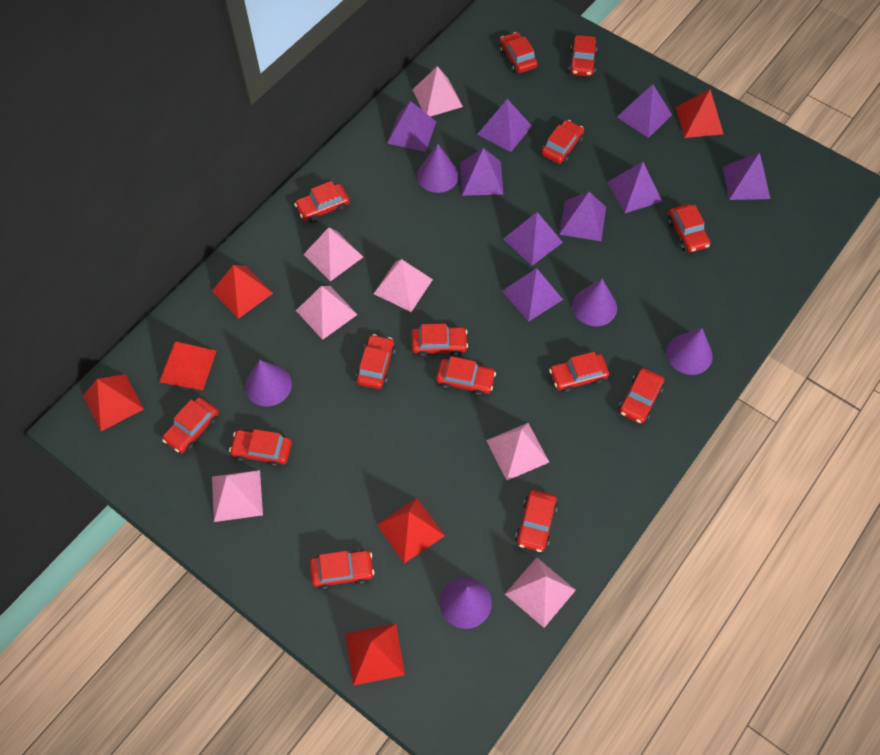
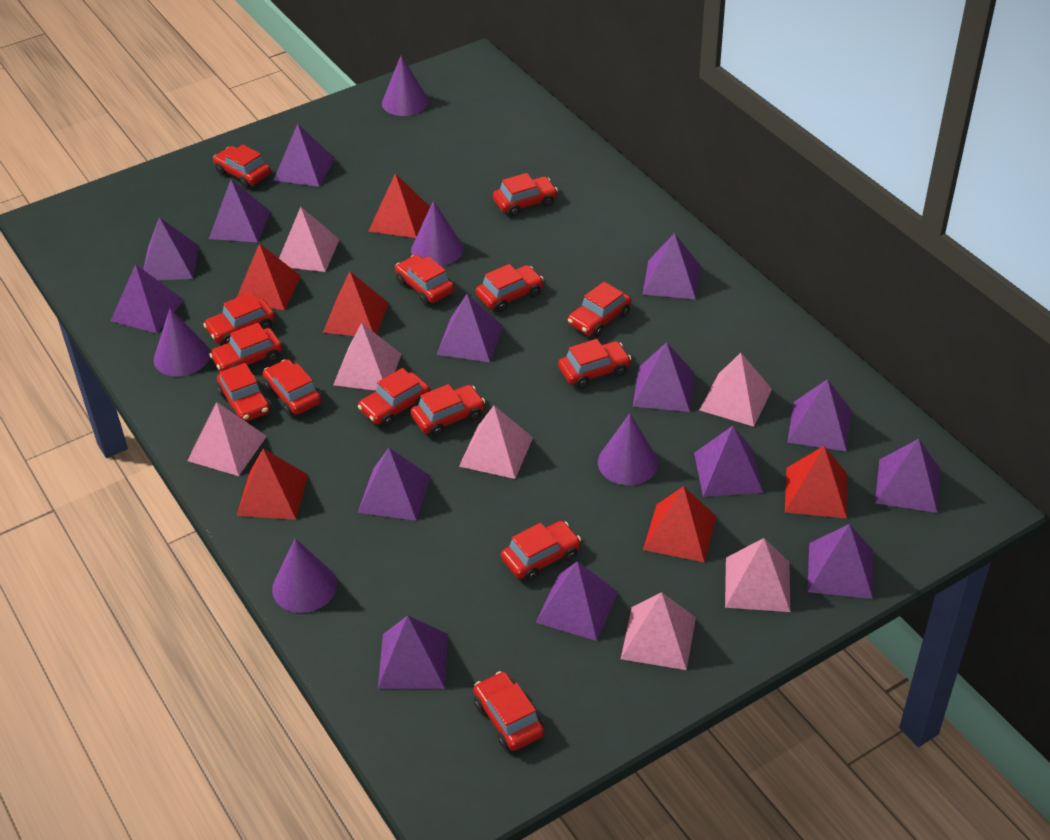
purple pyramid: 9 -> 14

